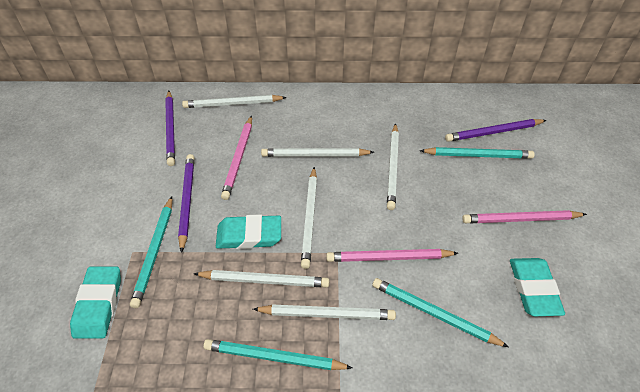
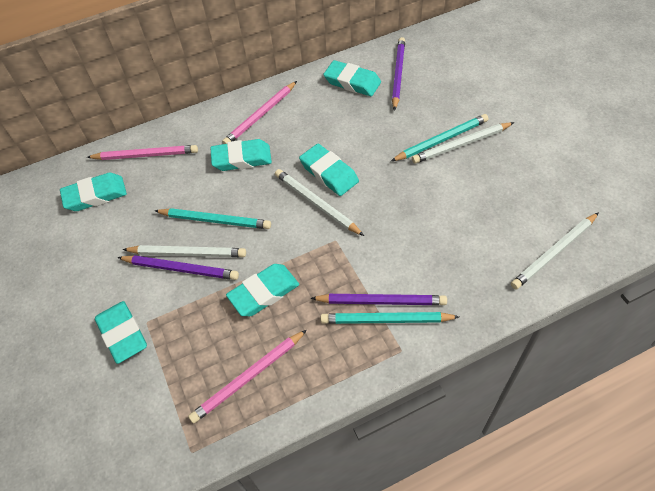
turquoise eraser: 3 -> 6
turquoise pencil: 4 -> 3
white pencil: 6 -> 4

